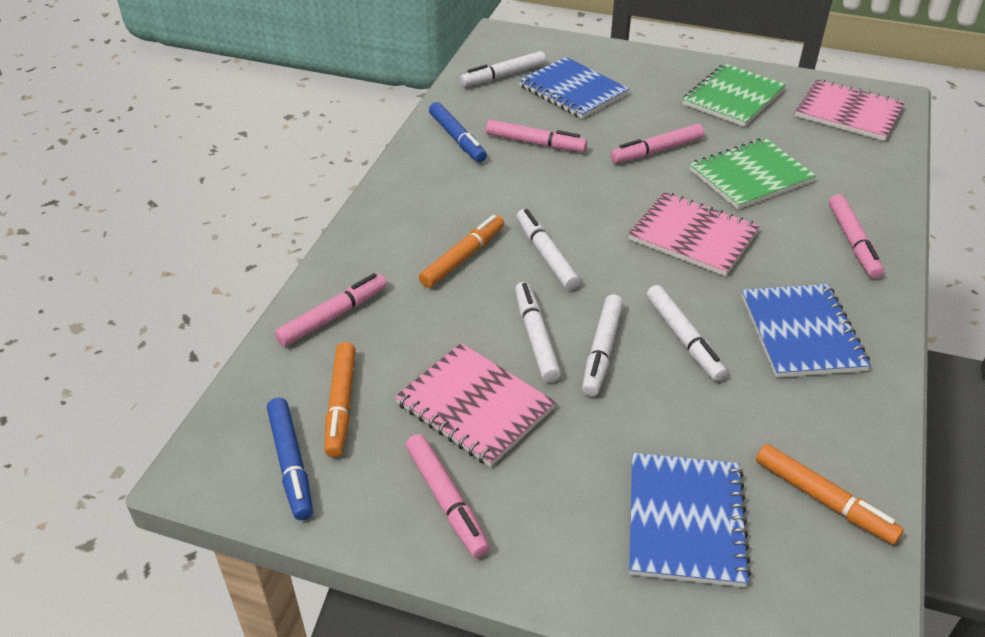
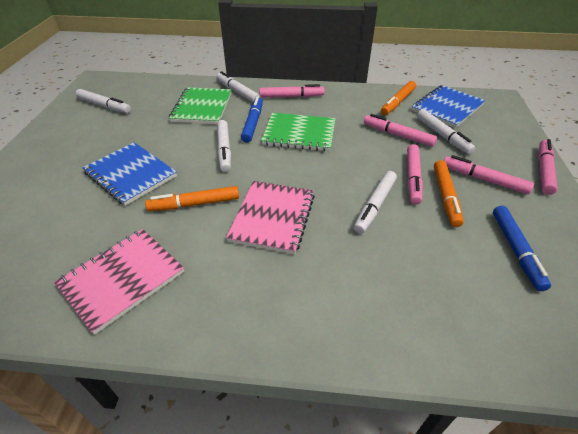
blue notebook: 3 -> 2
pink notebook: 3 -> 2

